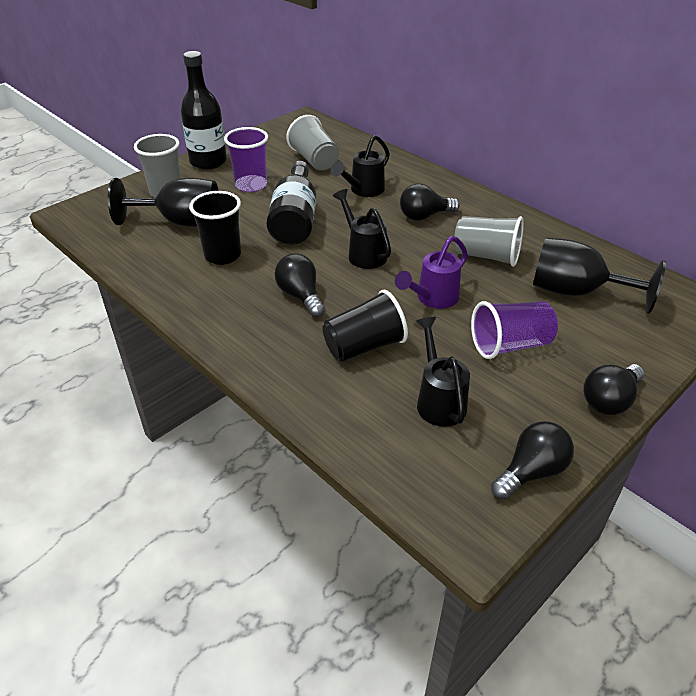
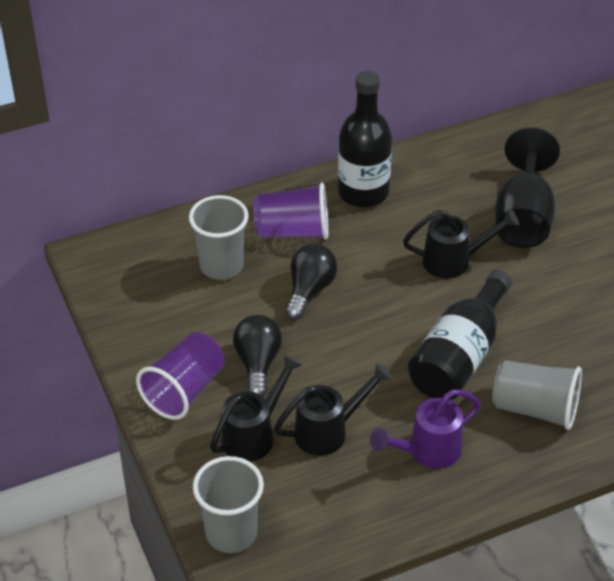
black cup: 2 -> 0
black goblet: 2 -> 1
black light bulb: 4 -> 2

